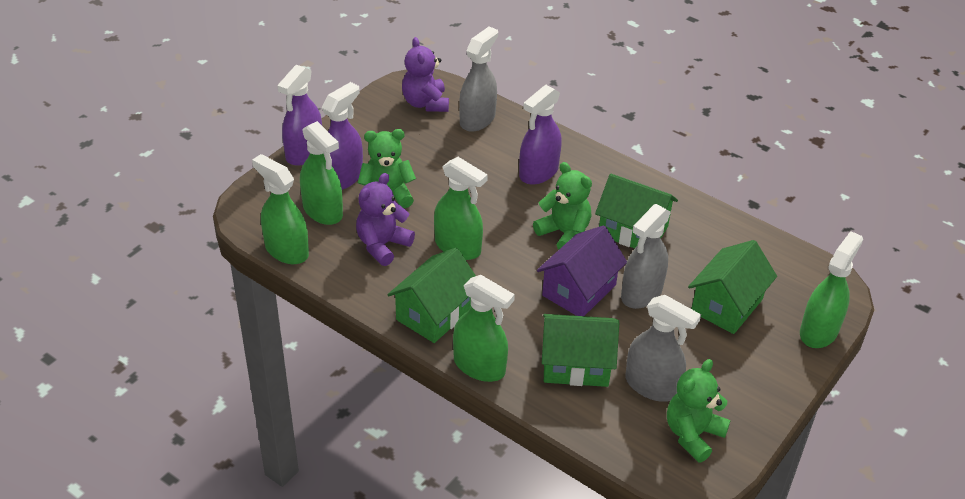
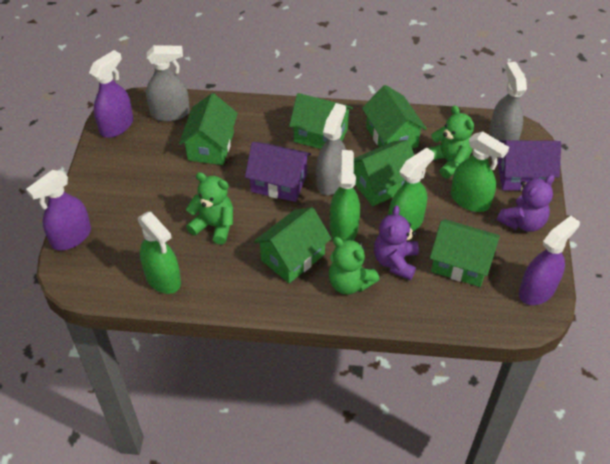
green house: 4 -> 6
green spray bottle: 5 -> 4
purple house: 1 -> 2

